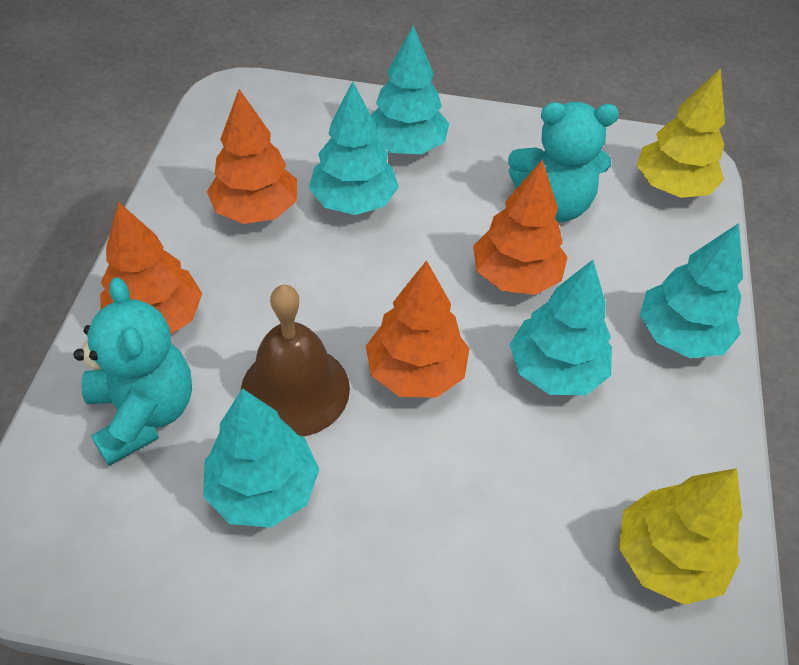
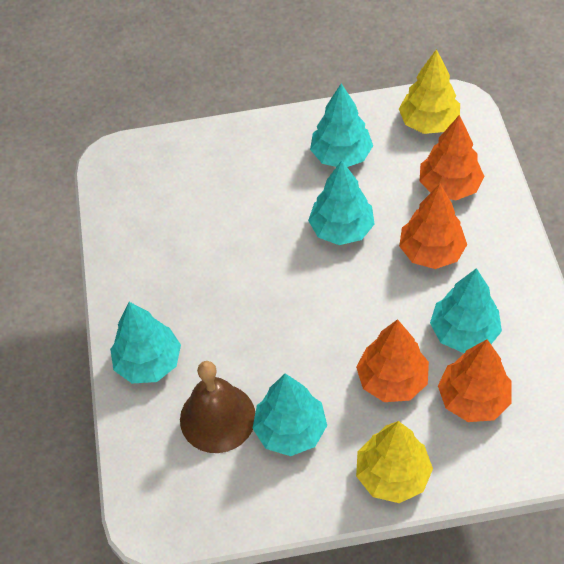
turquoise teddy bear: 2 -> 0

